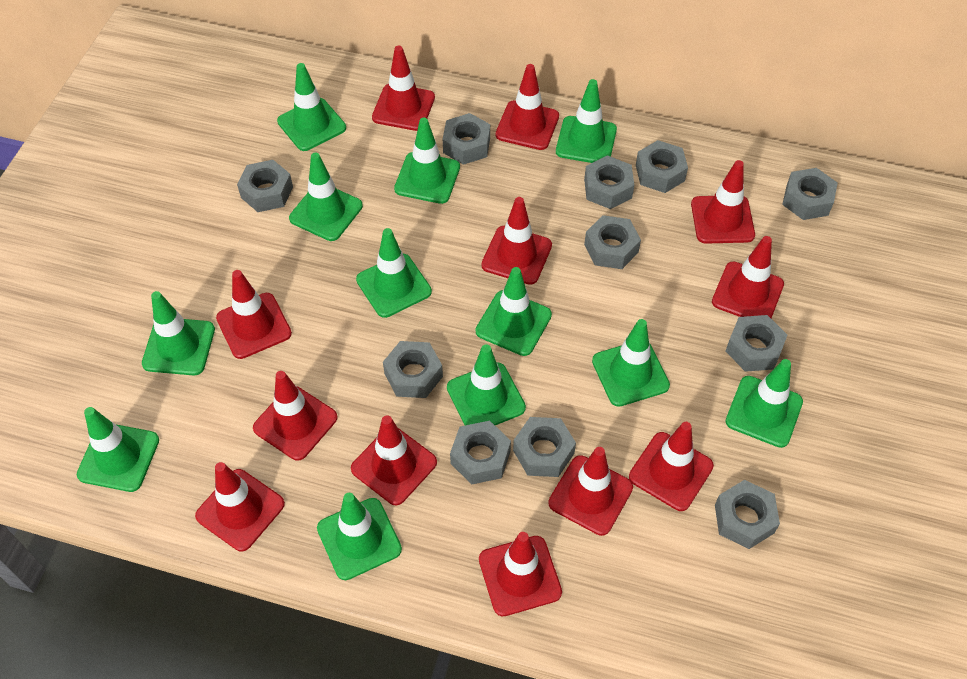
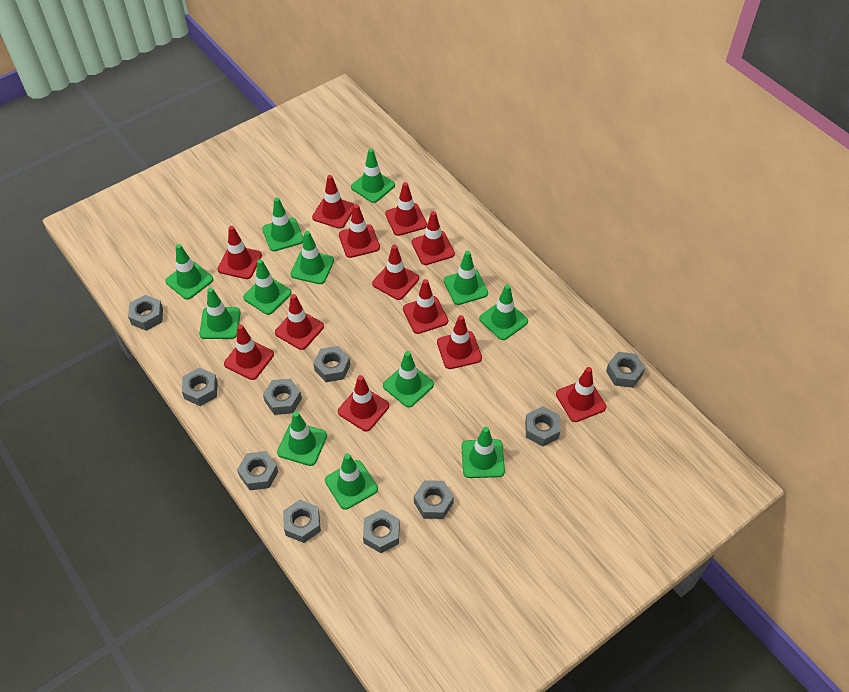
grey nut: 11 -> 10

